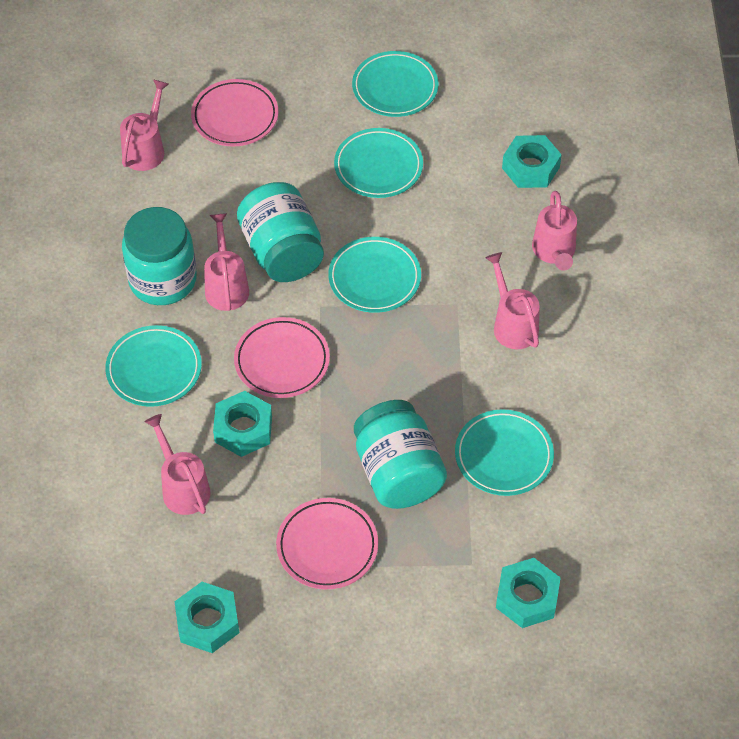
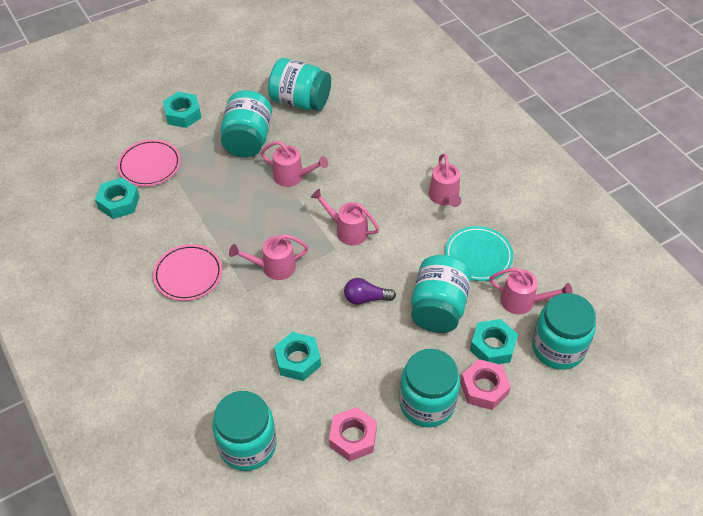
pink nut: 0 -> 2
pink plate: 3 -> 2
purple light bulb: 0 -> 1
turquoise jar: 3 -> 6
turquoise plate: 5 -> 1

